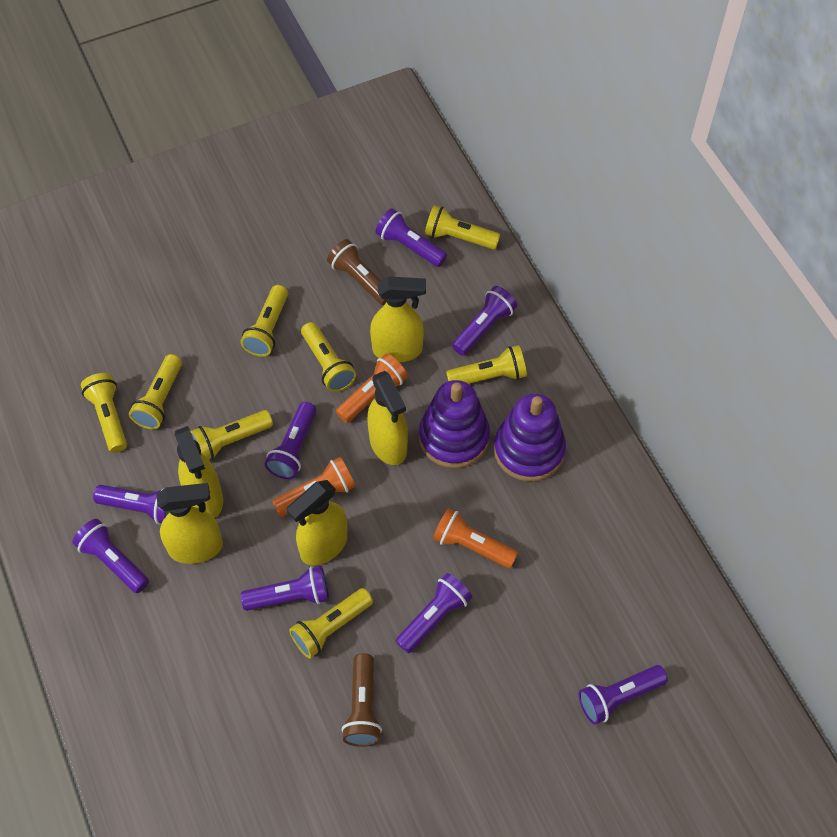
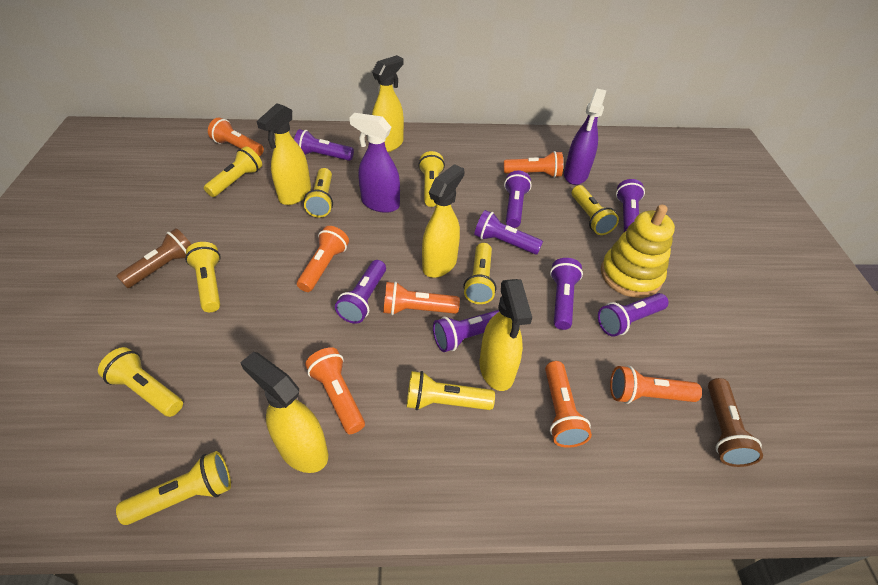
orange flashlight: 3 -> 7
purple spray bottle: 0 -> 2
purple stacking toy: 2 -> 0
yellow flashlight: 8 -> 9
yellow stacking toy: 0 -> 1

